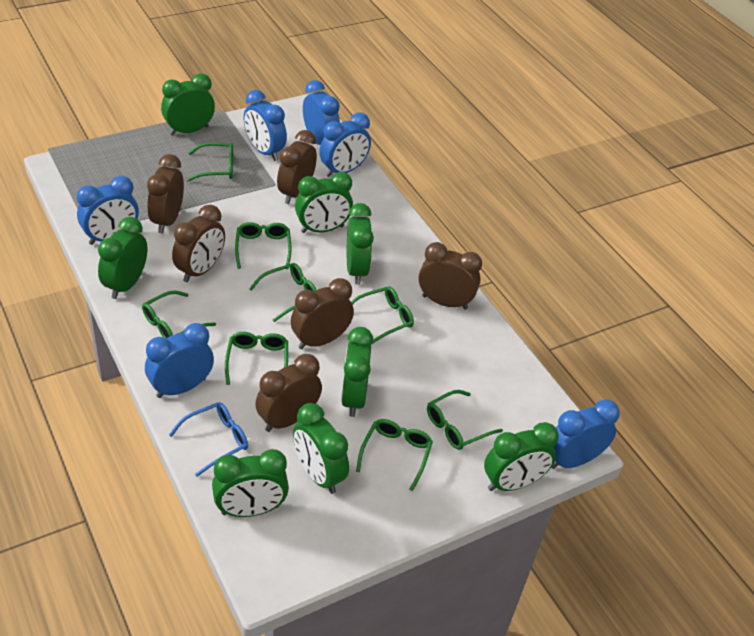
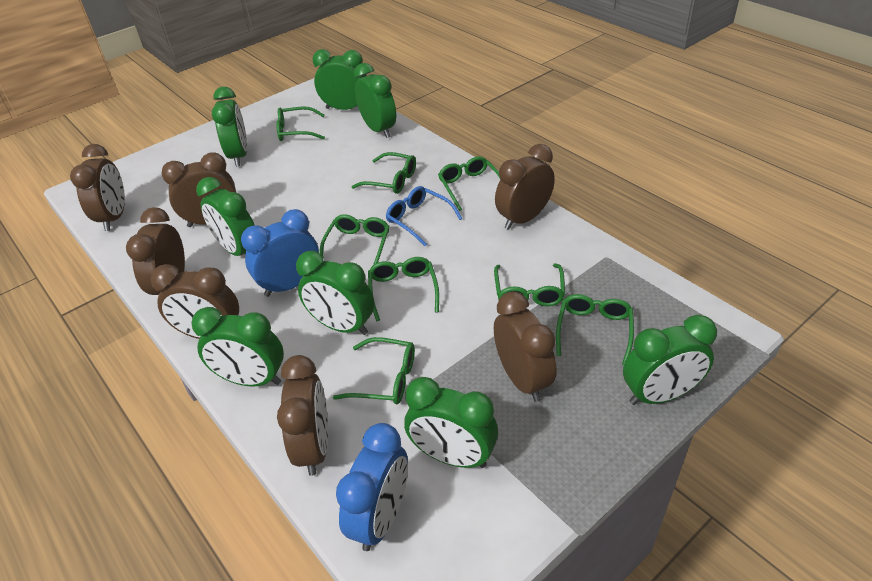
blue clock: 6 -> 2
brown clock: 6 -> 7

